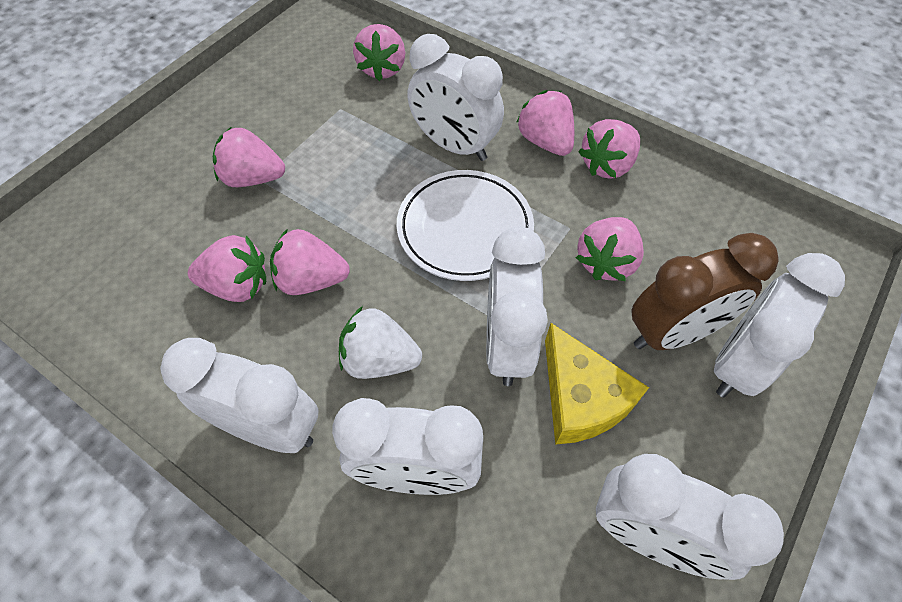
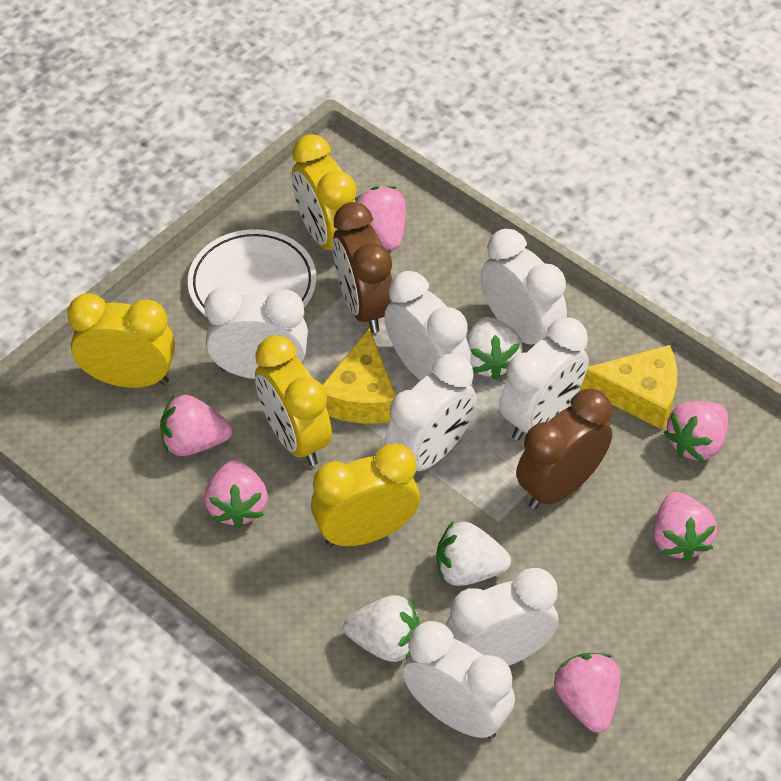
brown clock: 1 -> 2
pink strawberry: 7 -> 6
white clock: 6 -> 7
white strawberry: 1 -> 3
yellow cheese: 1 -> 2
yellow clock: 0 -> 4

